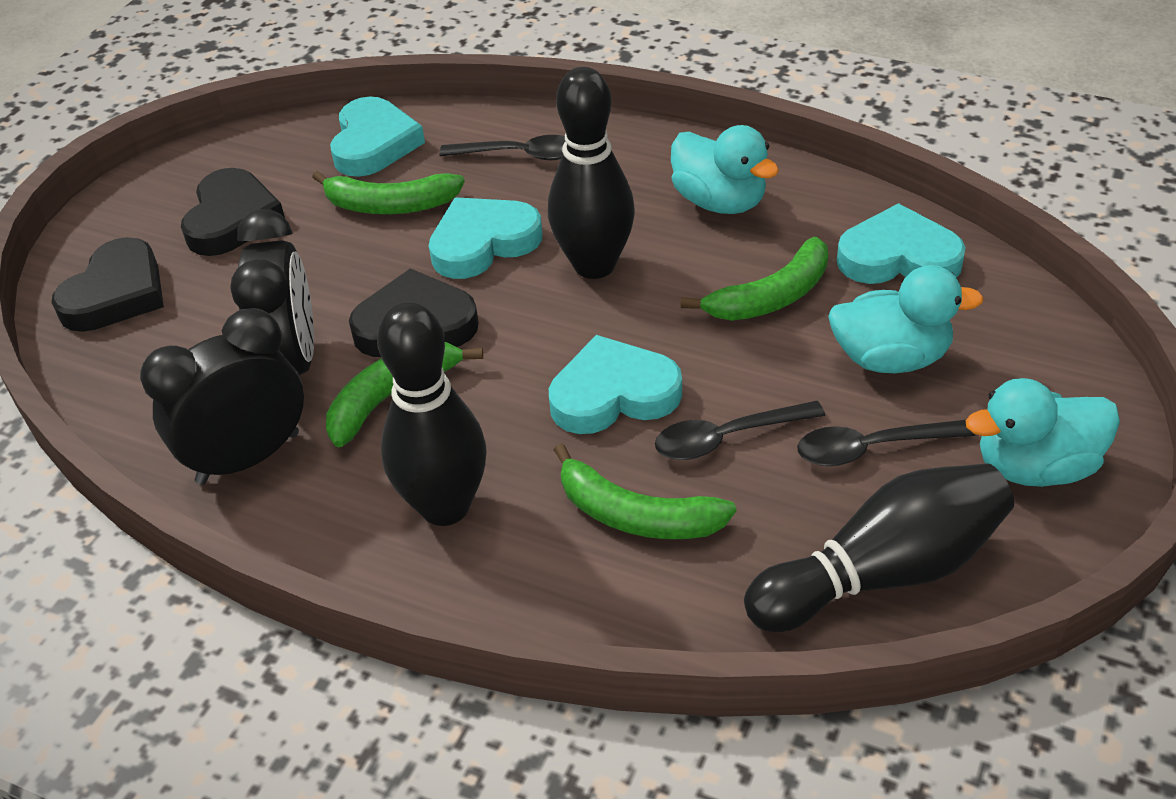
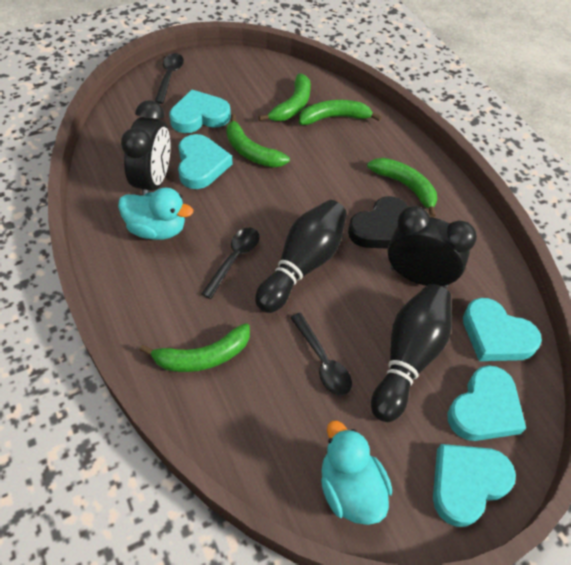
black bowling pin: 3 -> 2
black heart: 3 -> 1
green banana: 4 -> 5
turquoise duck: 3 -> 2
turquoise heart: 4 -> 5

